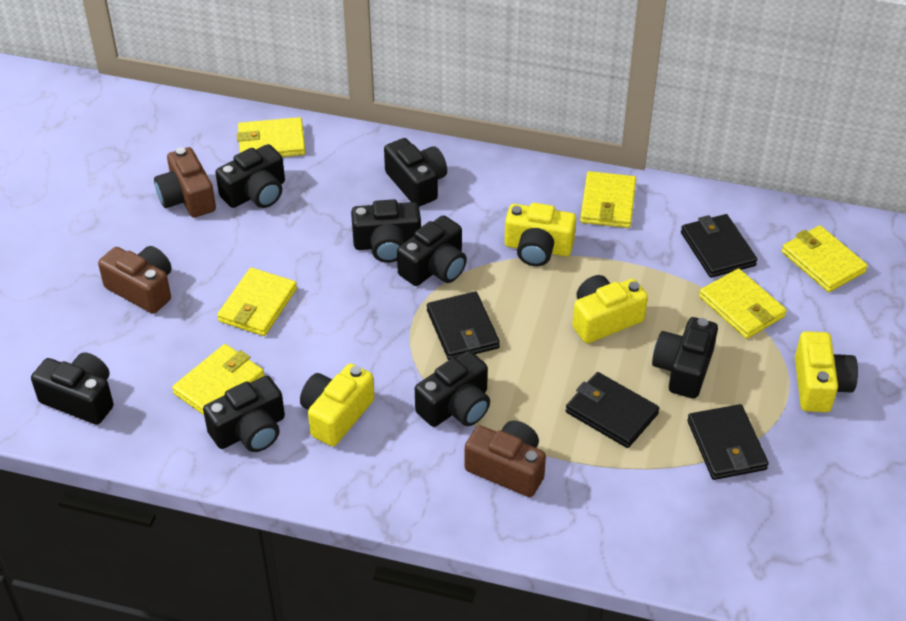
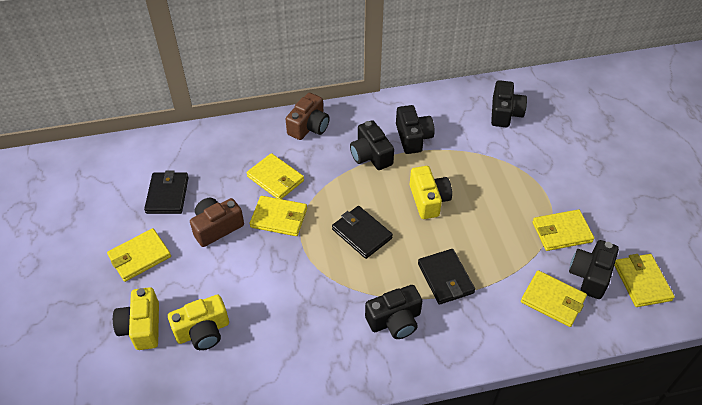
black camera: 8 -> 5
black wallet: 4 -> 3
brown camera: 3 -> 2
yellow camera: 4 -> 3

